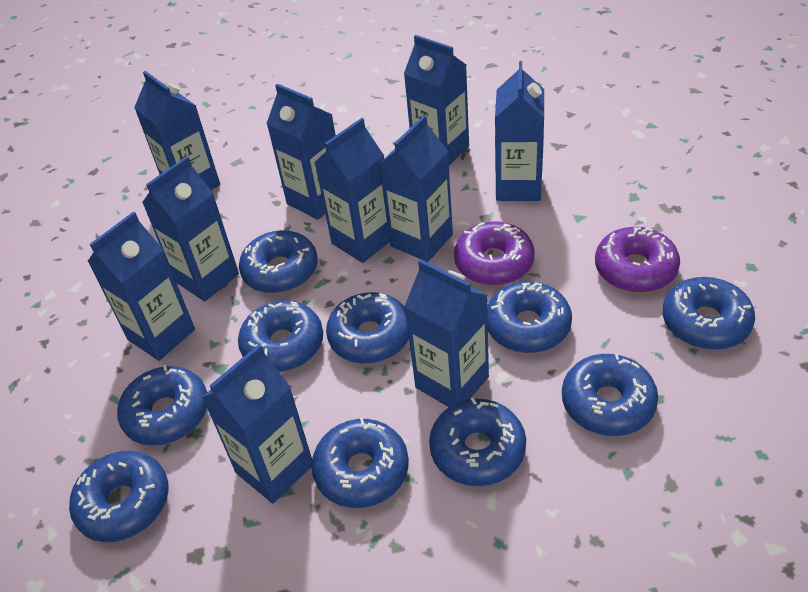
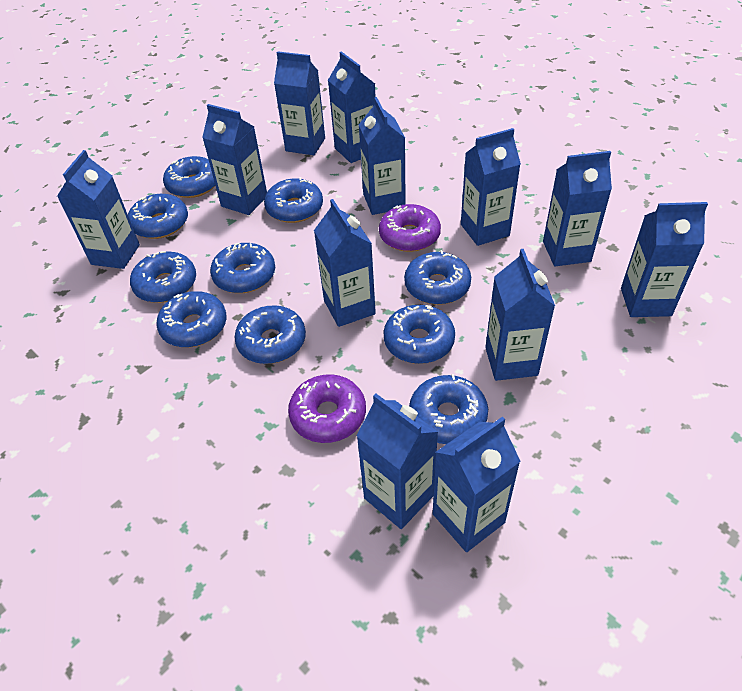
blue carton: 10 -> 12

